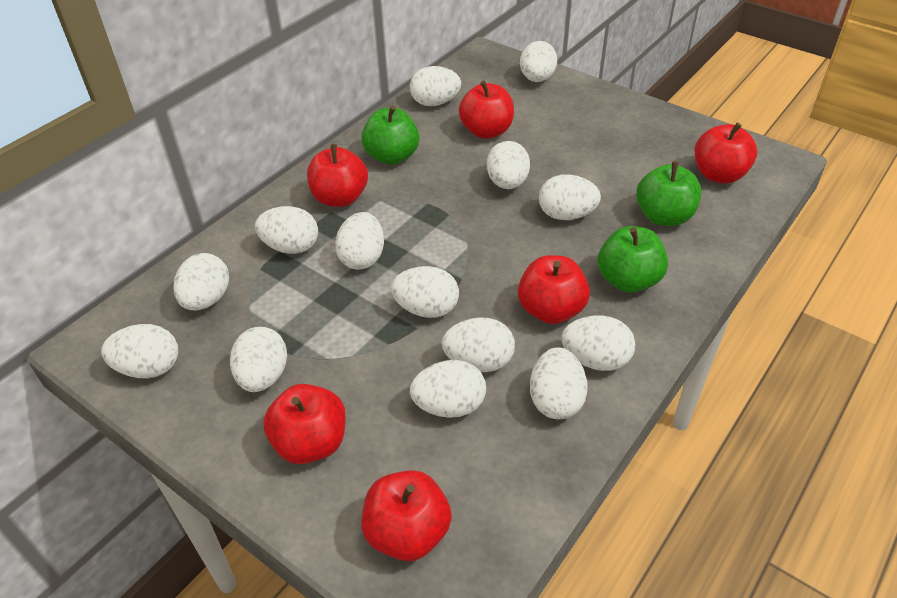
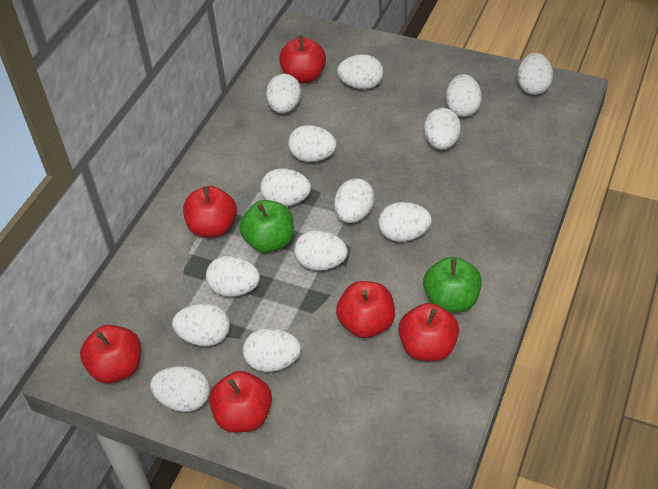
green apple: 3 -> 2

